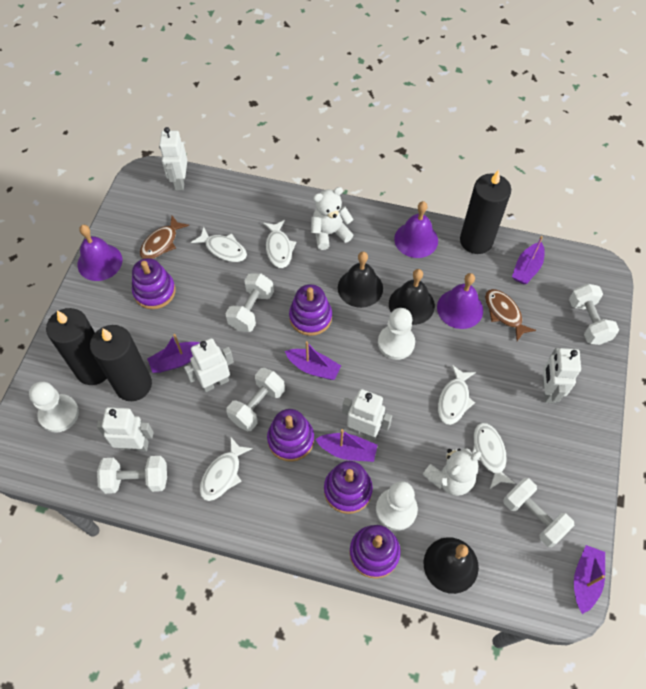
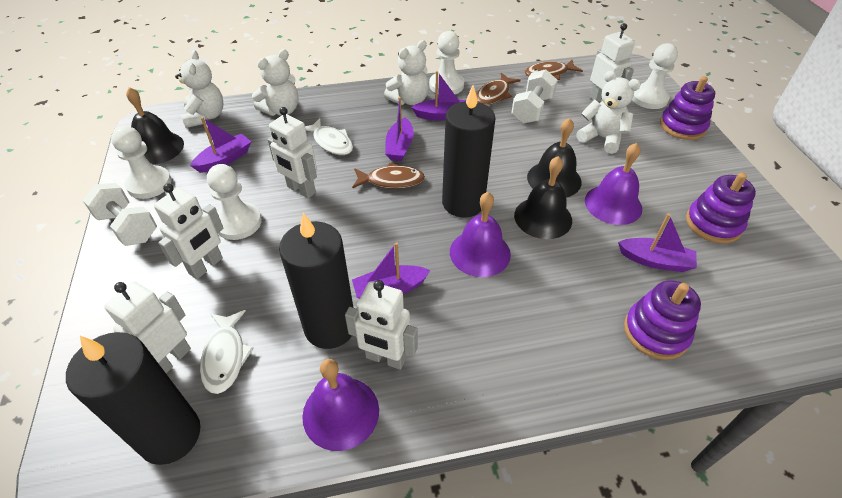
brown fish: 2 -> 3
purple stacking toy: 5 -> 3
white dumbbell: 5 -> 2
white fish: 5 -> 2
white pawn: 3 -> 4
white teddy bear: 2 -> 4

